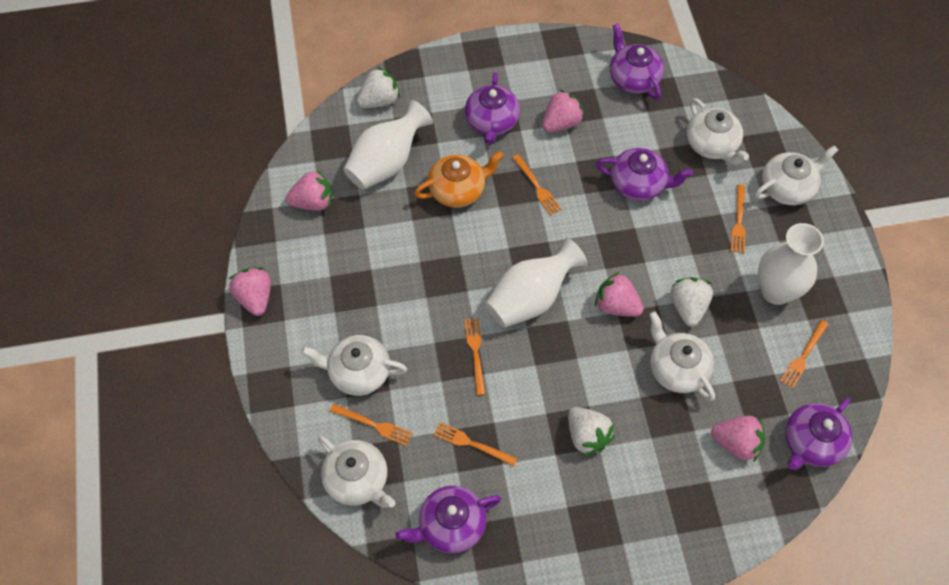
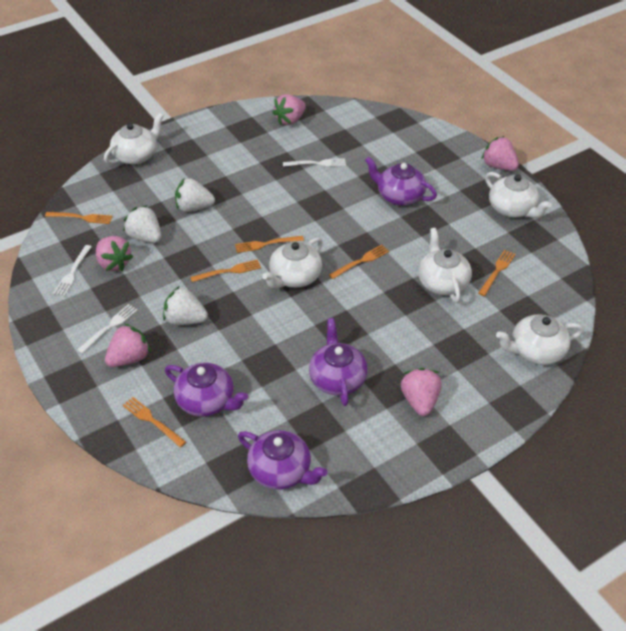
orange teapot: 1 -> 0
purple teapot: 5 -> 4
white fork: 0 -> 3
white vase: 3 -> 0

